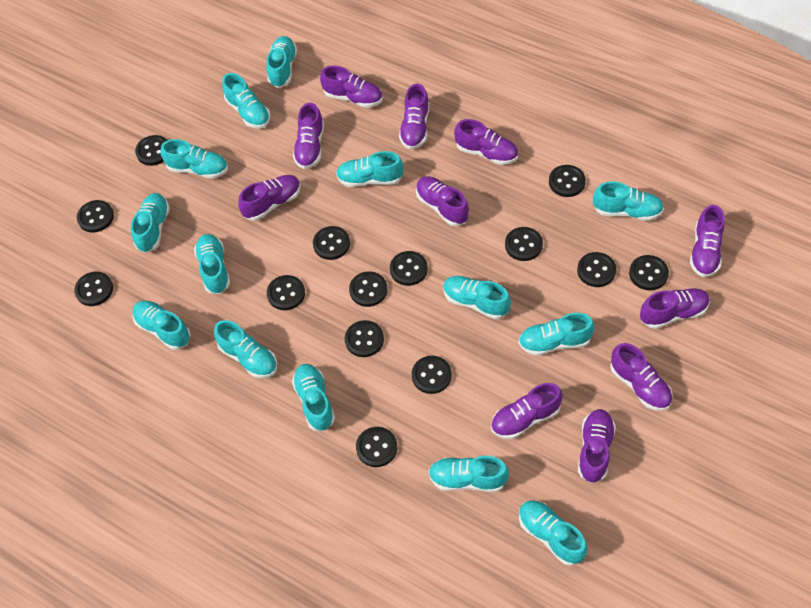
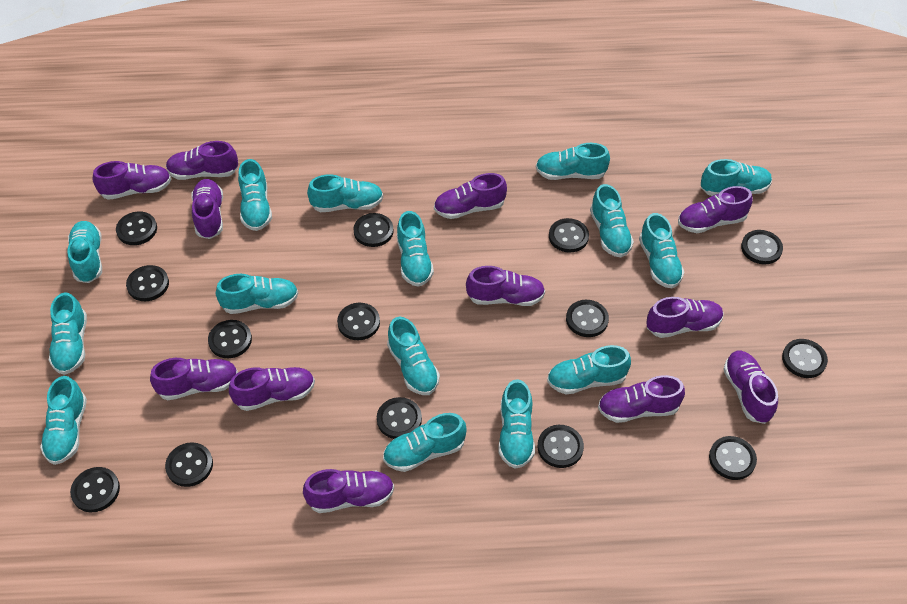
purple shoe: 11 -> 12
turquoise shoe: 14 -> 15

